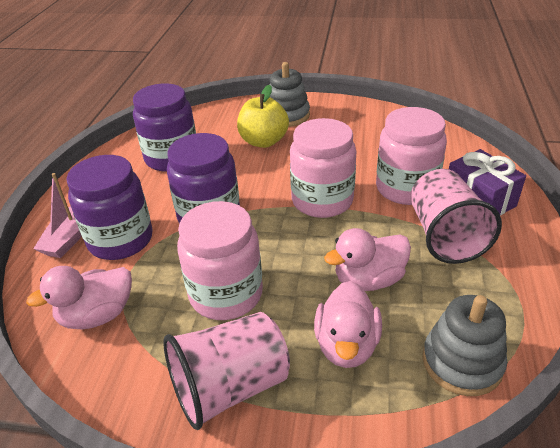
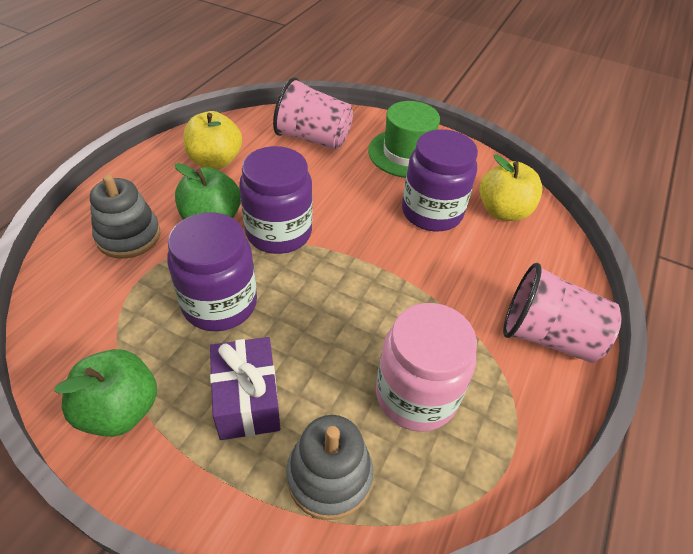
green apple: 0 -> 2
green hat: 0 -> 1
pink boat: 1 -> 0
pink duck: 3 -> 0
pink jar: 3 -> 1
yellow apple: 1 -> 2

